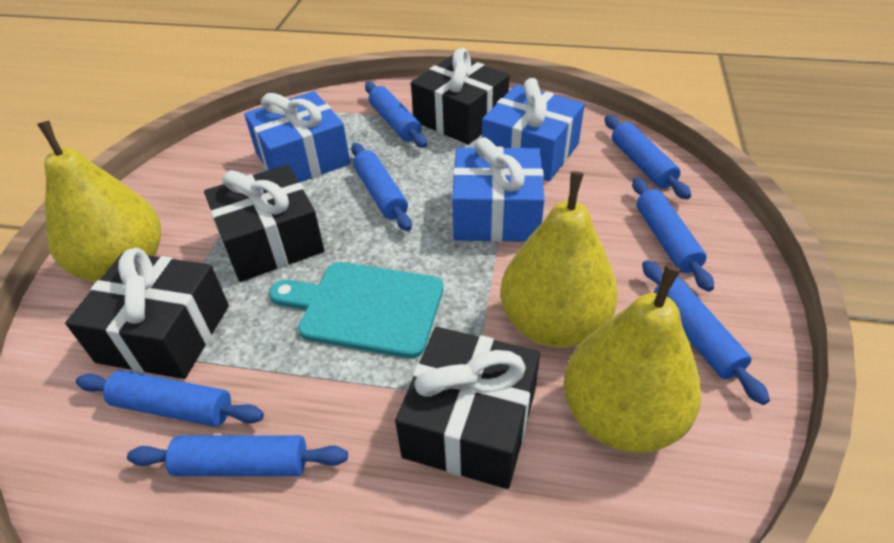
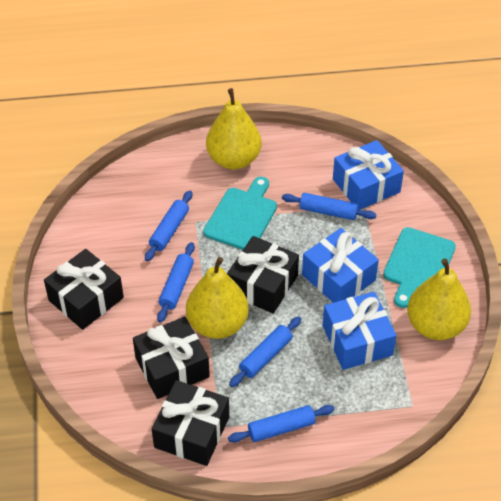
blue rolling pin: 7 -> 5
turquoise cutting board: 1 -> 2

